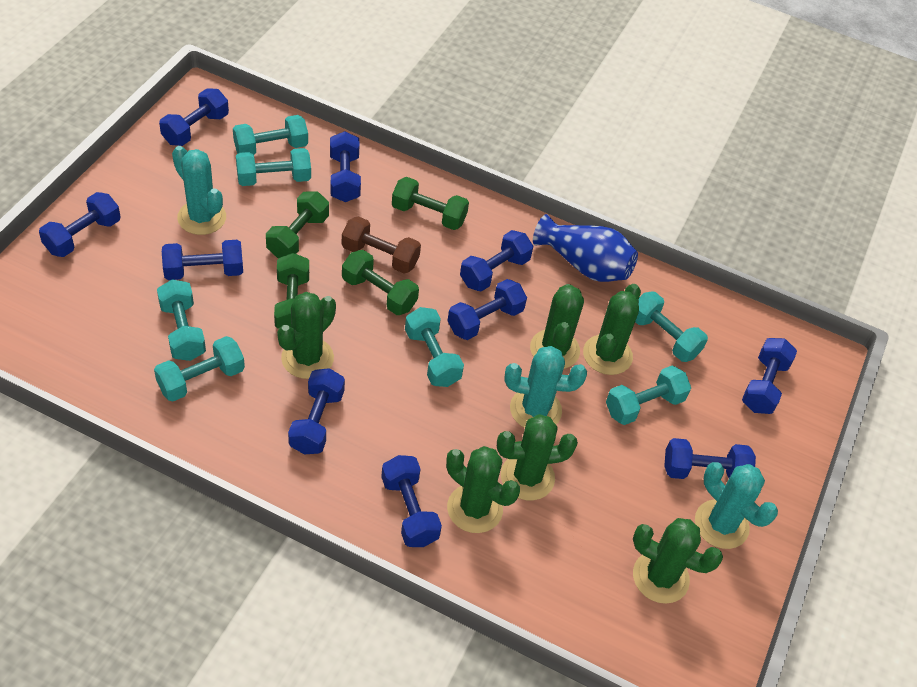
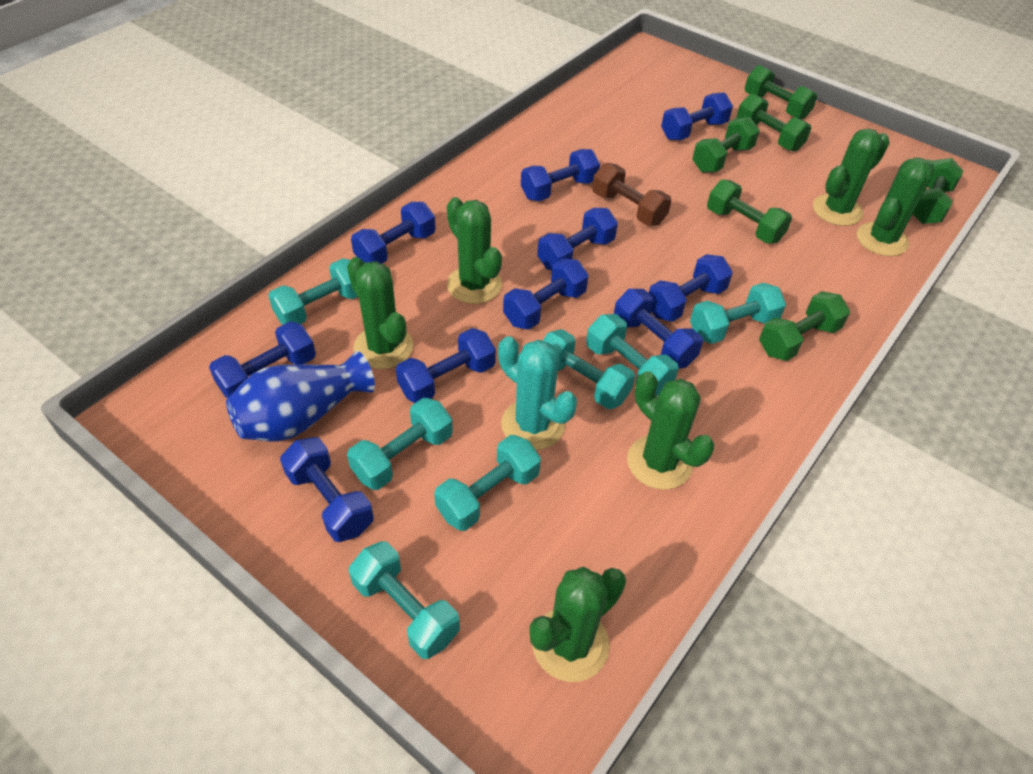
green dumbbell: 4 -> 6
turquoise cactus: 3 -> 1

